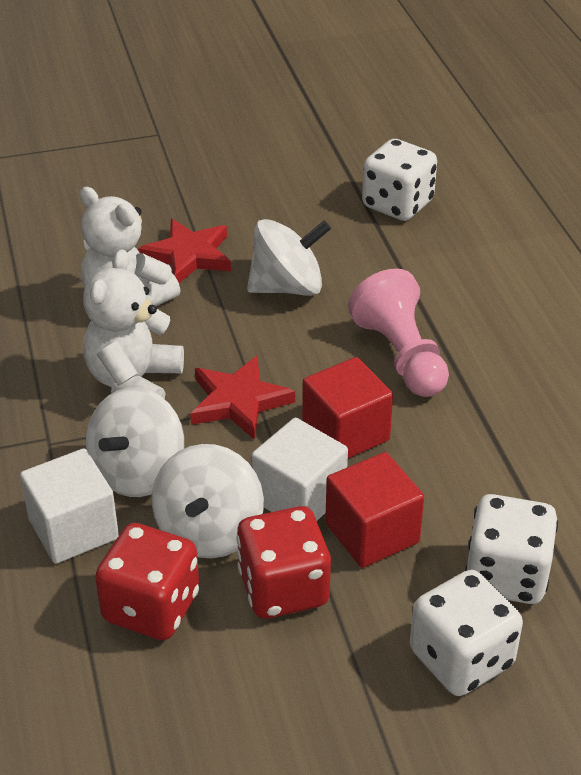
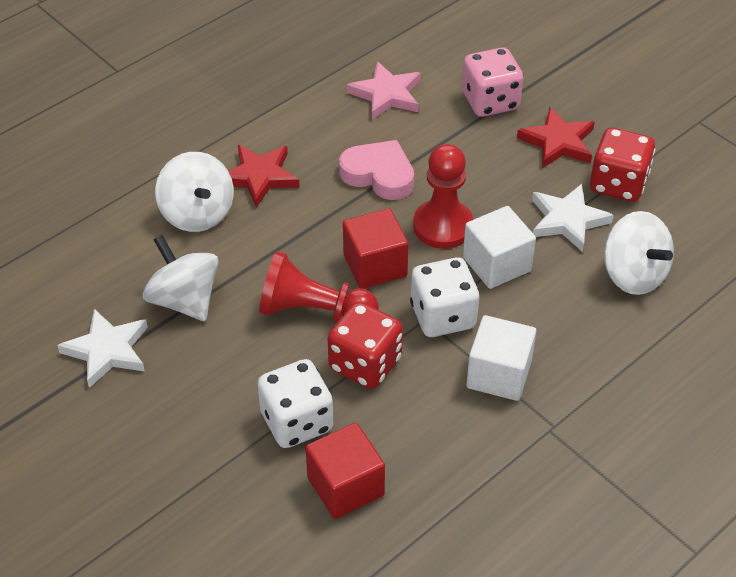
pink dice: 0 -> 1
pink heart: 0 -> 1
pink pawn: 1 -> 0
pink star: 0 -> 1
red pawn: 0 -> 2
white dice: 3 -> 2
white star: 0 -> 2
white teddy bear: 2 -> 0

